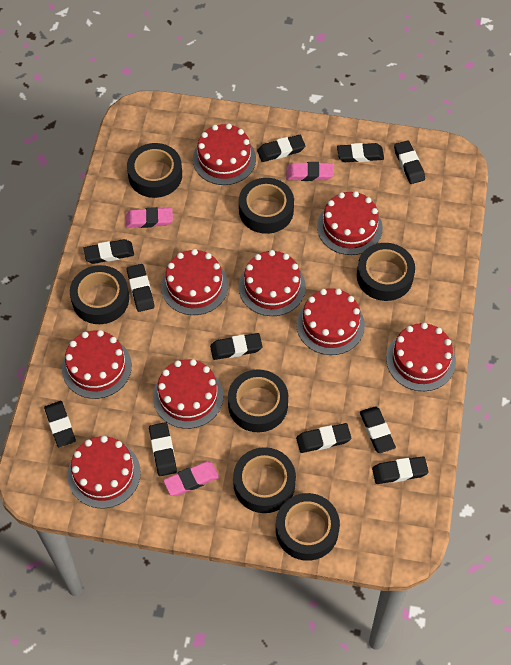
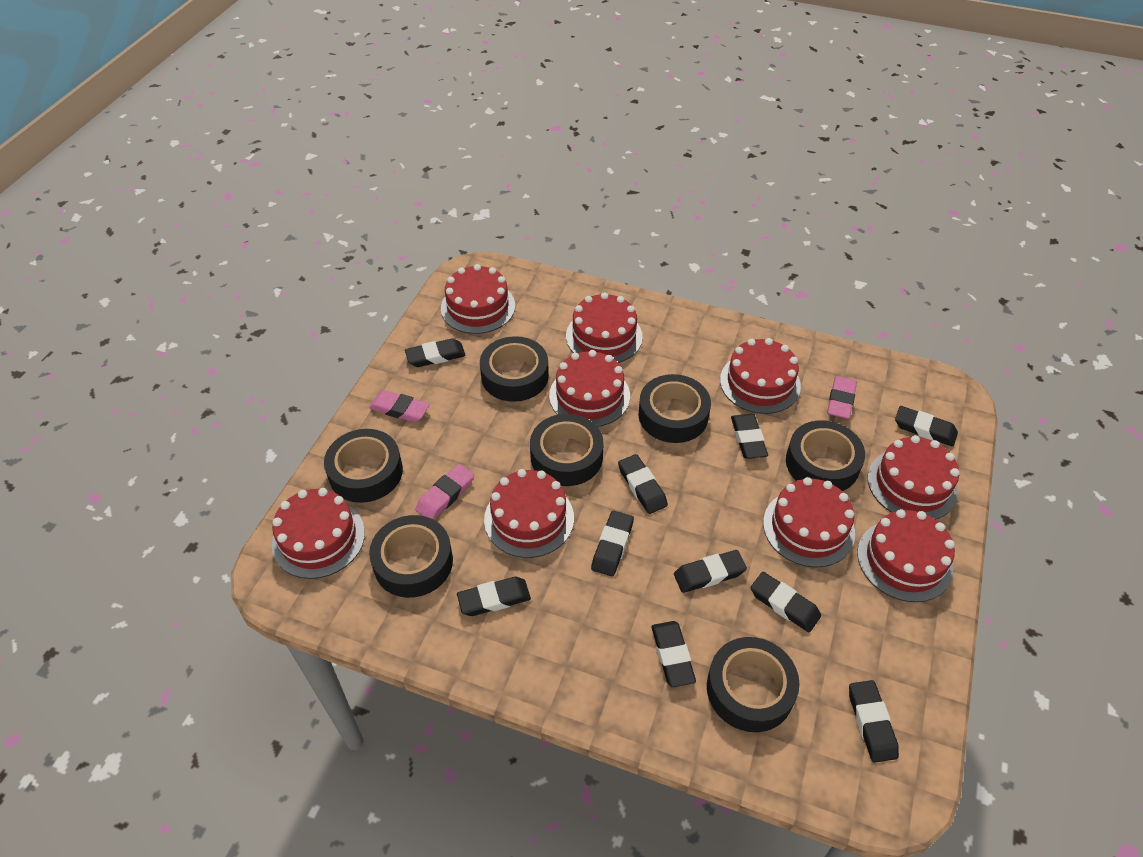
black eraser: 11 -> 10

